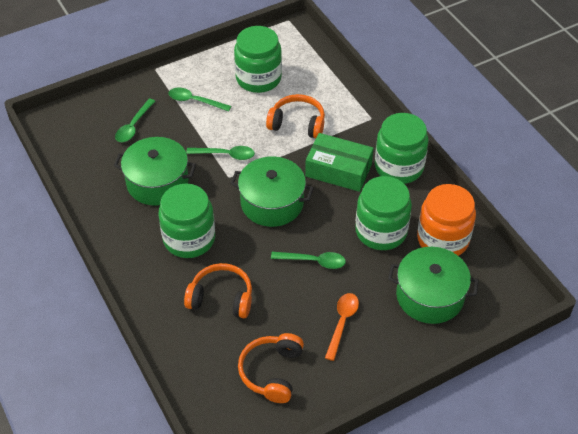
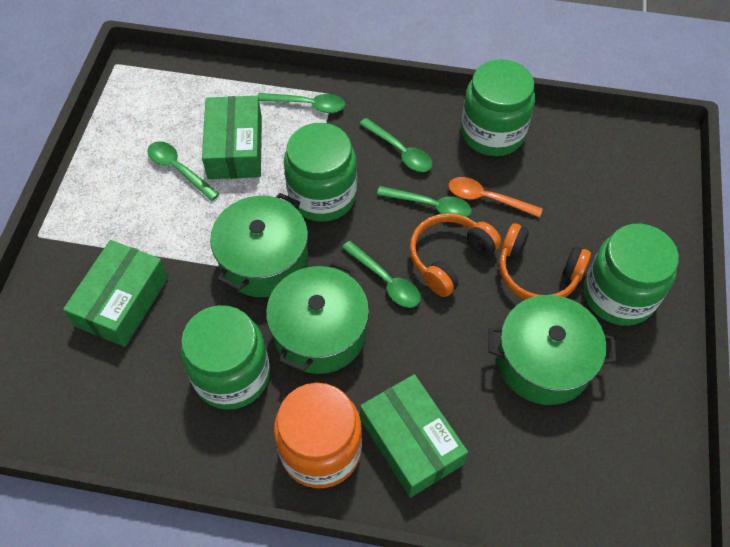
green box: 1 -> 3
green spoon: 4 -> 5
orange headphones: 3 -> 2

